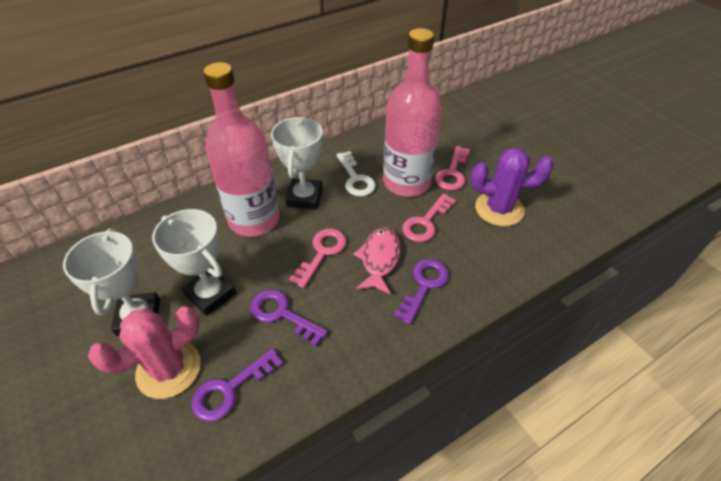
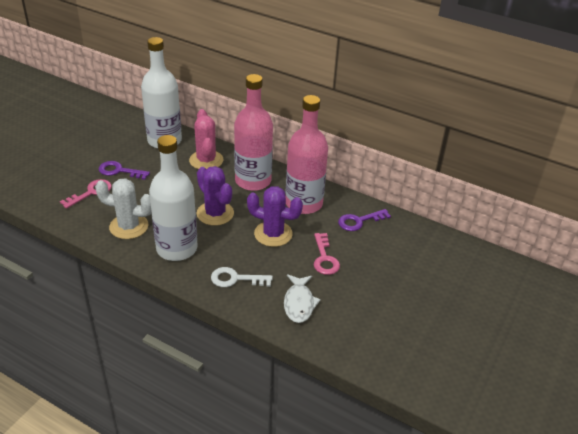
pink fish: 1 -> 0
pink key: 3 -> 2
purple cactus: 1 -> 2
purple key: 3 -> 2
white bottle: 0 -> 2
white cactus: 0 -> 1
white fish: 0 -> 1
white trophy: 3 -> 0

